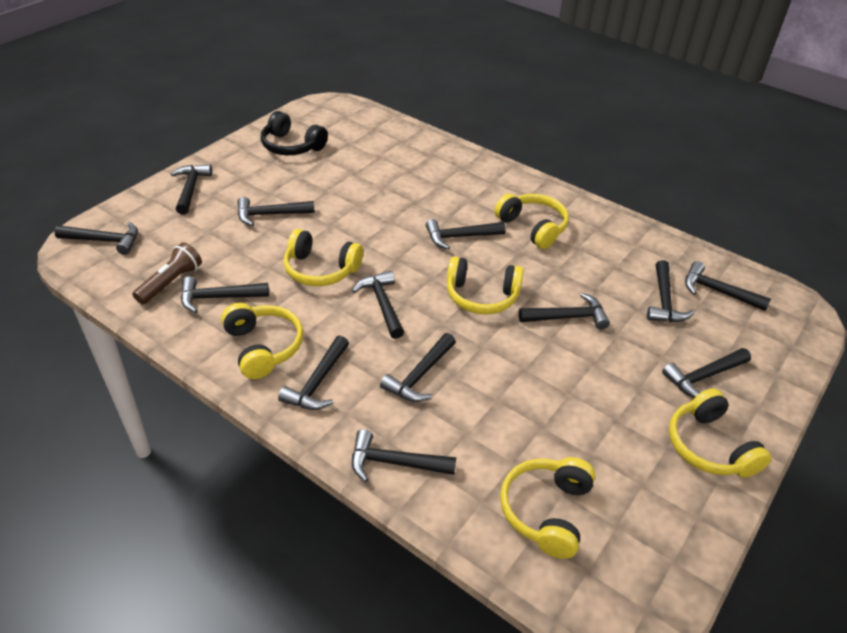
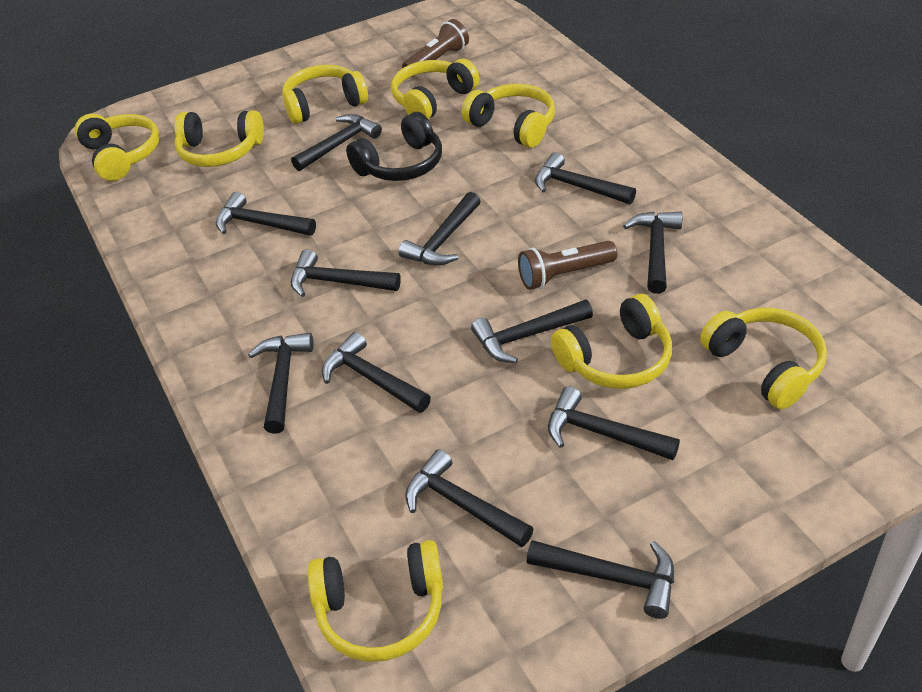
black hammer: 13 -> 12
brown flashlight: 1 -> 2
yellow headphones: 6 -> 8

